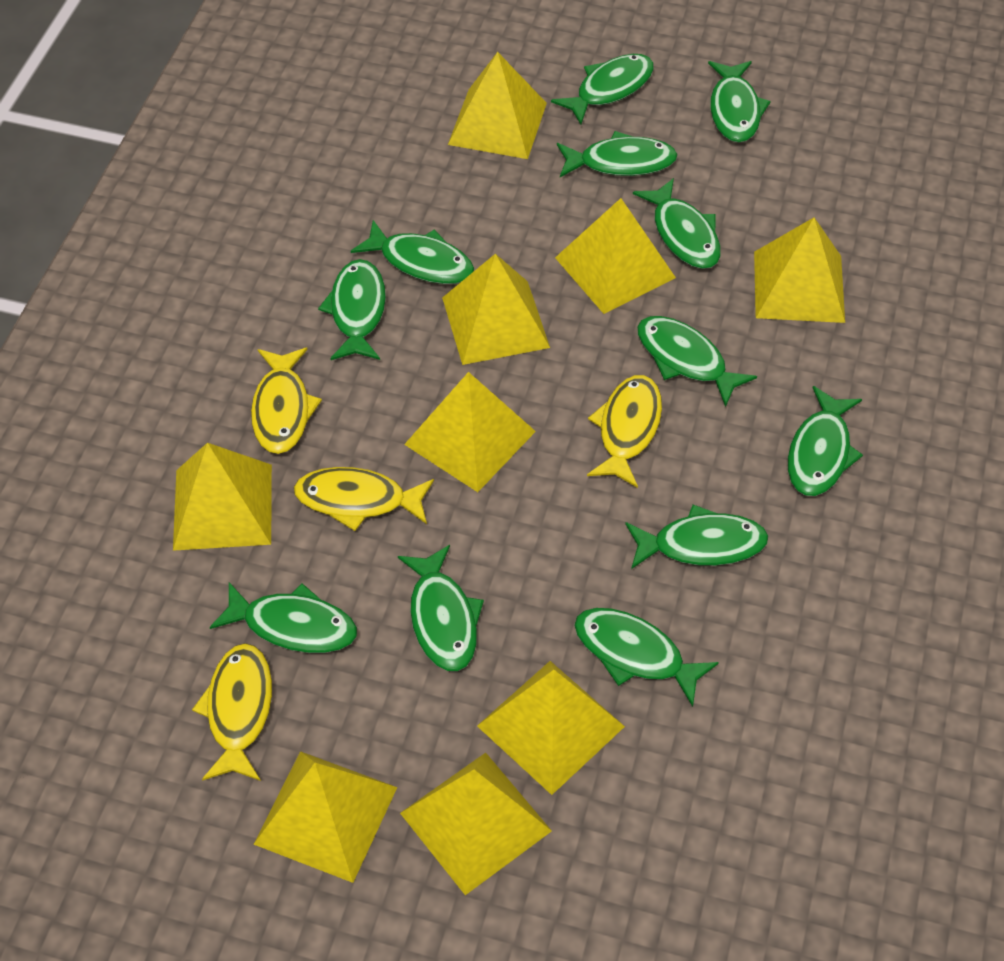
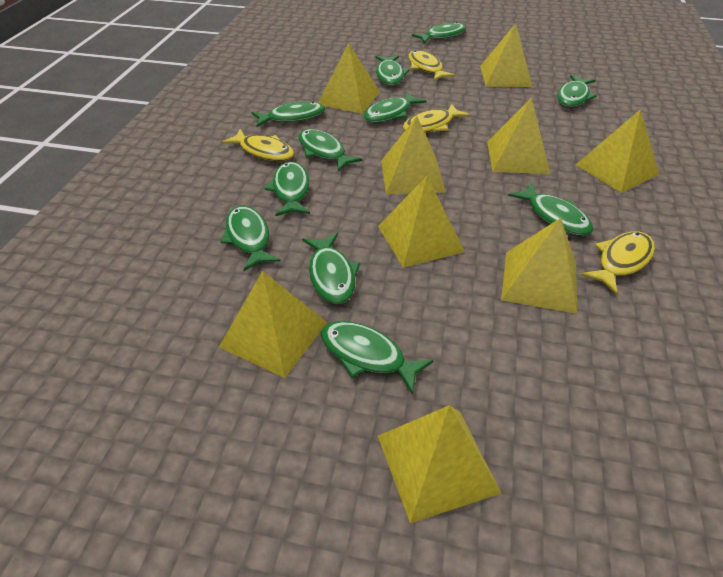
green fish: 12 -> 11

